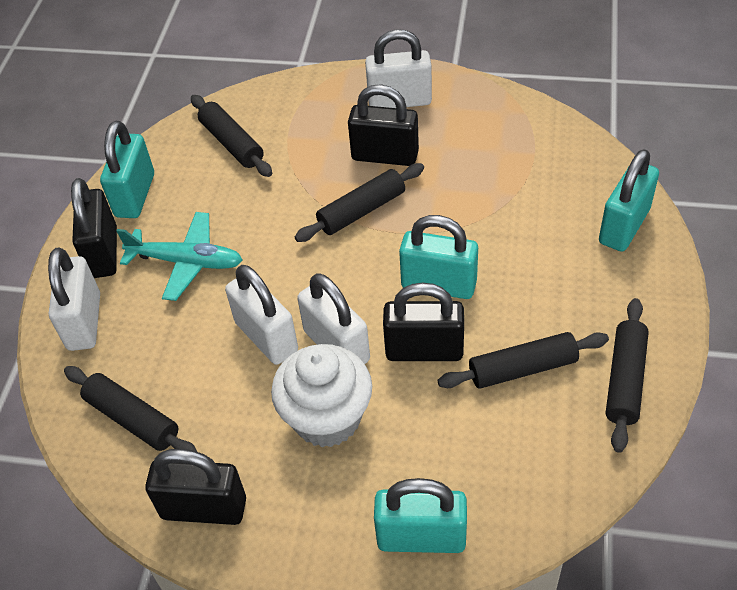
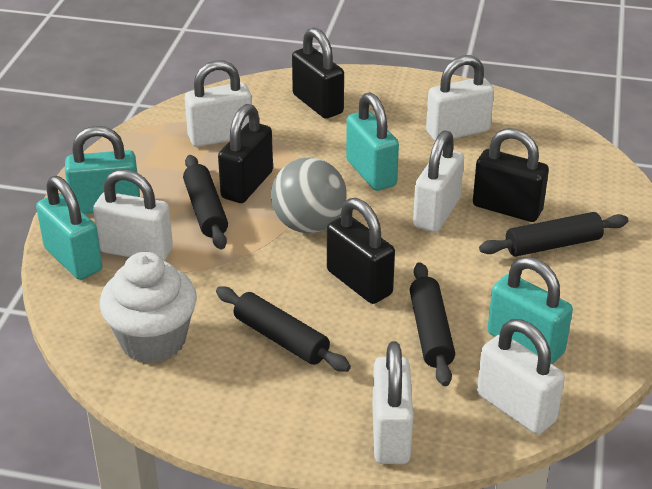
black rolling pin: 5 -> 4
grey ball: 0 -> 1
turquoise plane: 1 -> 0
white padlock: 4 -> 6

